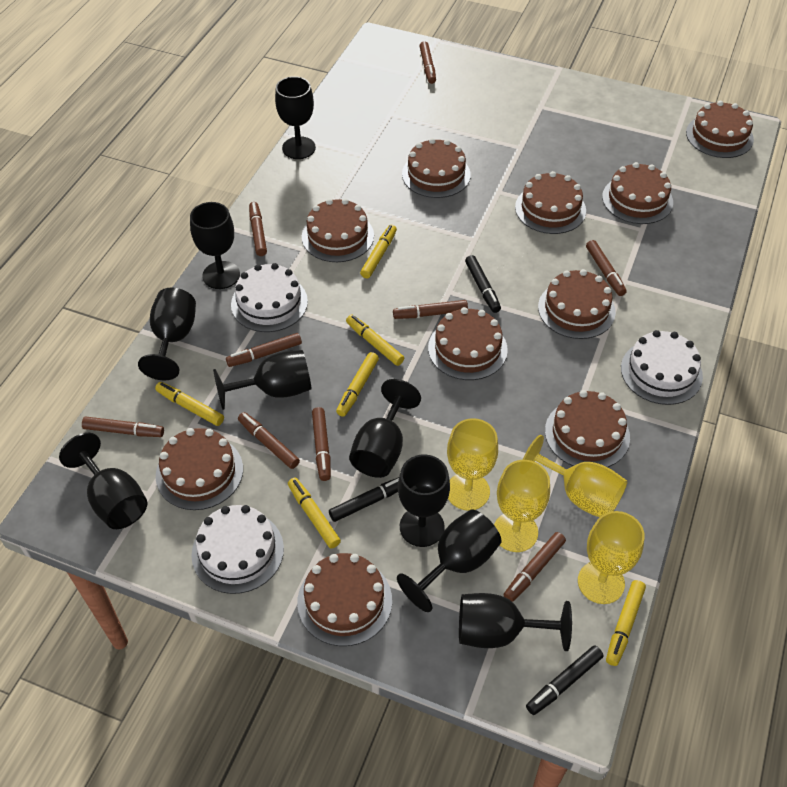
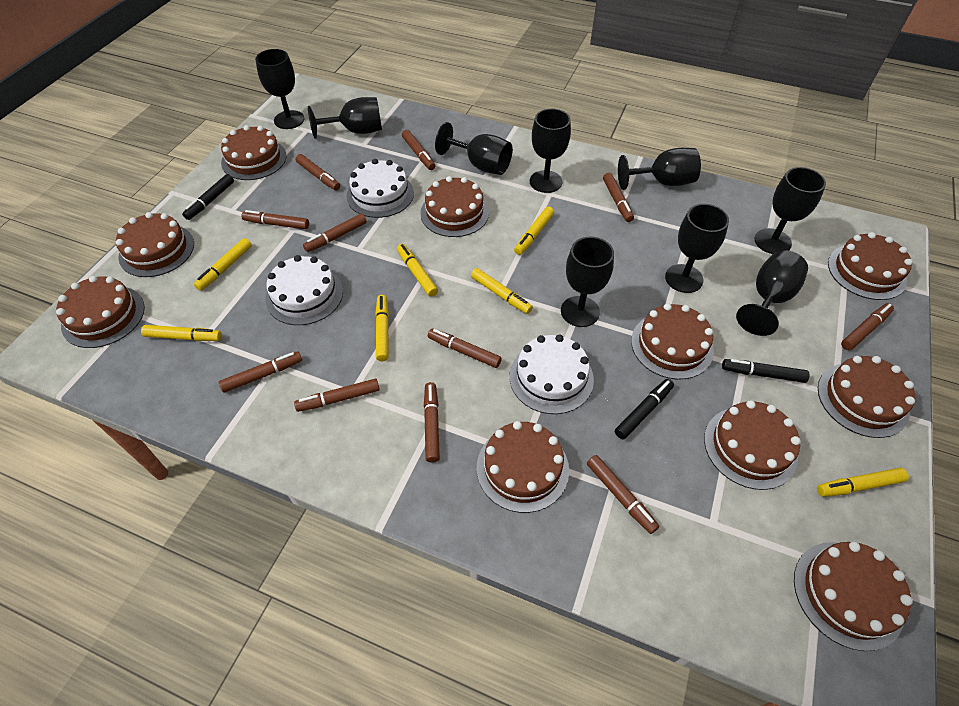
brown marker: 9 -> 11
yellow goblet: 4 -> 0
yellow marker: 6 -> 7

